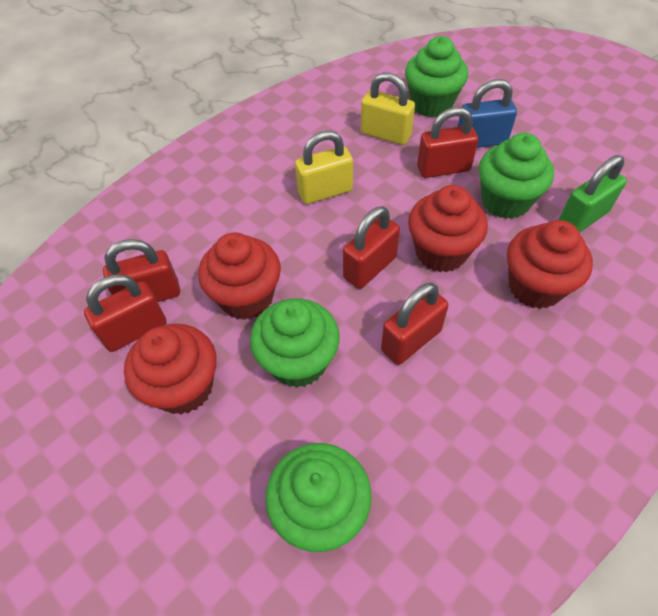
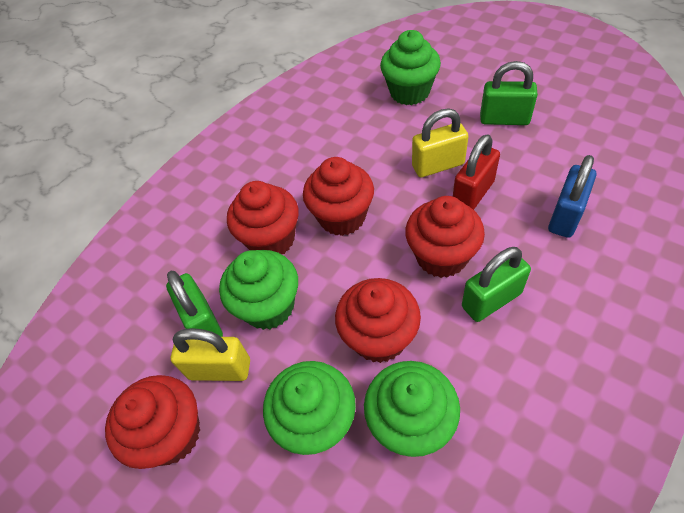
green padlock: 1 -> 3
red cupcake: 4 -> 5
red padlock: 5 -> 1

